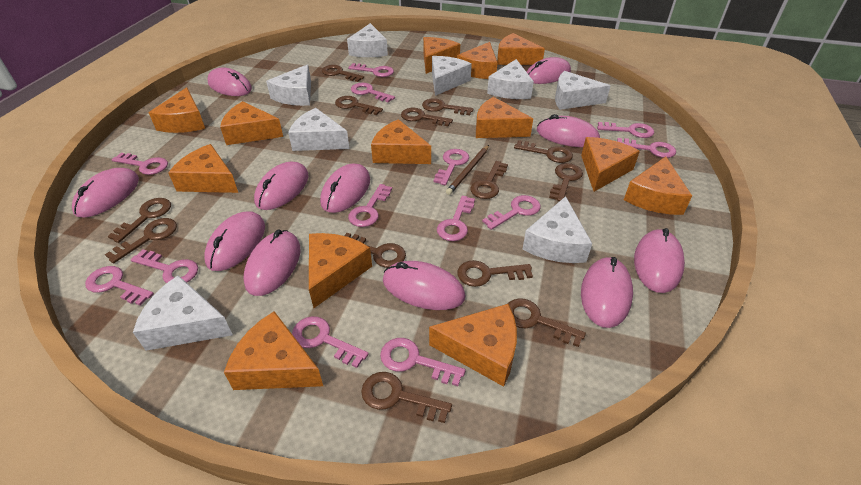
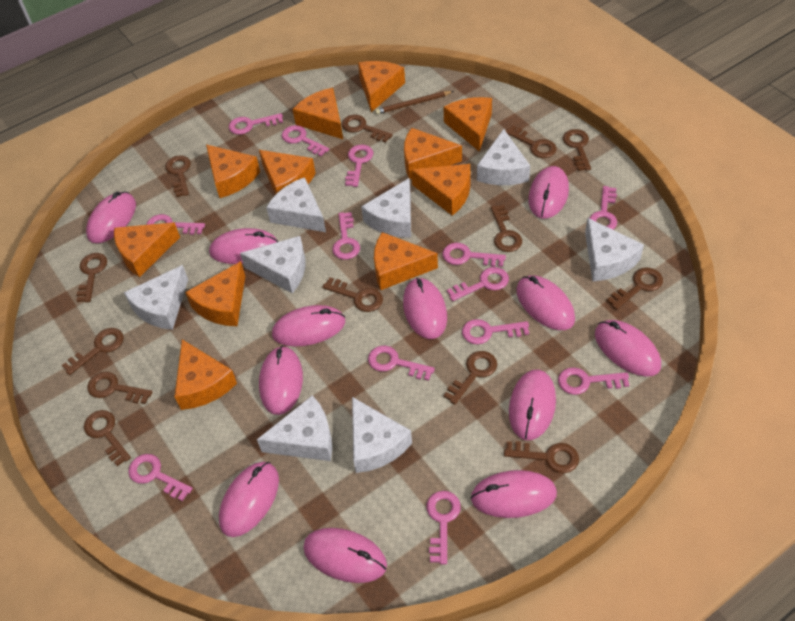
orange cheese: 13 -> 11
pink mouse: 11 -> 12

